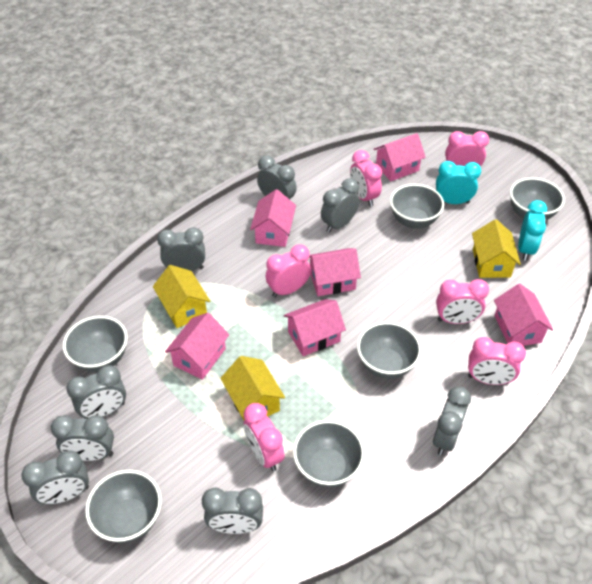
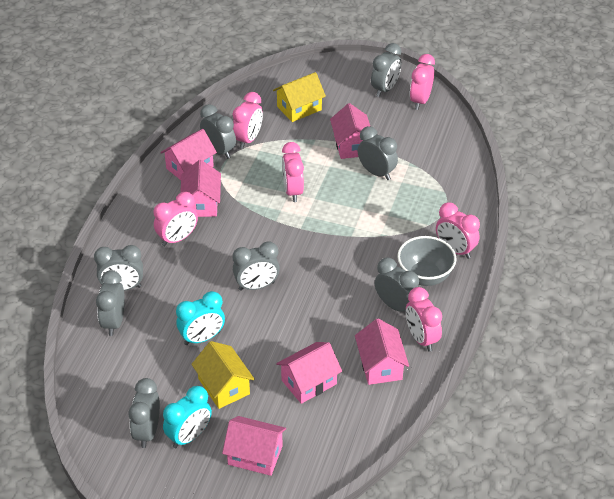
grey bowl: 6 -> 1
yellow house: 3 -> 2

